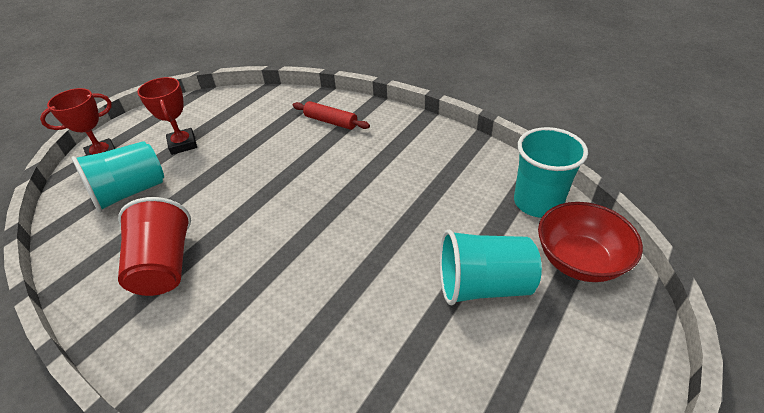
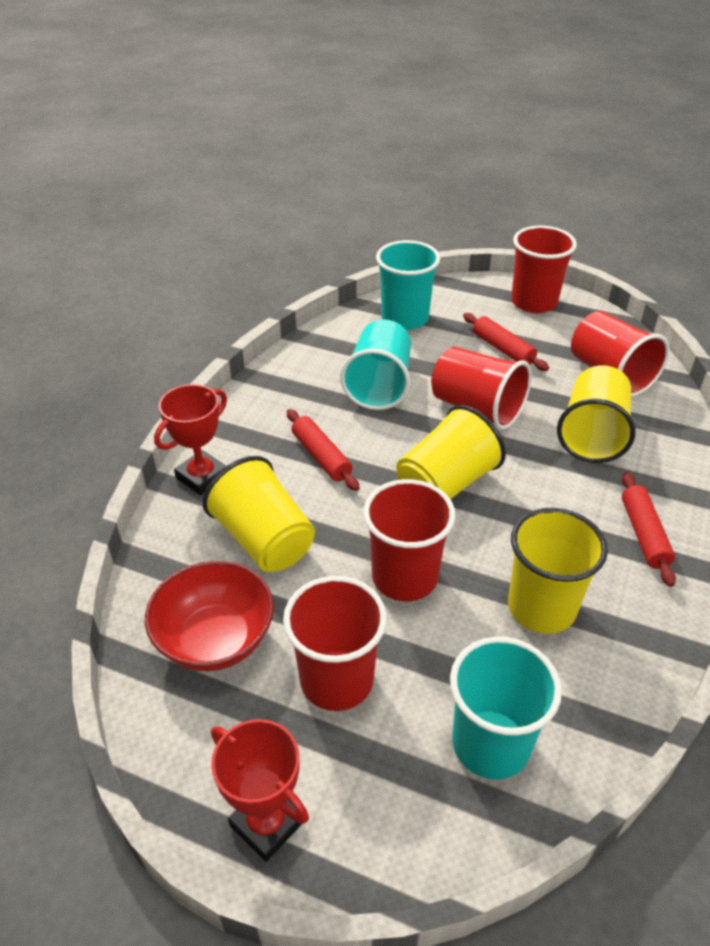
red cup: 1 -> 5
red rolling pin: 1 -> 3
yellow cup: 0 -> 4

